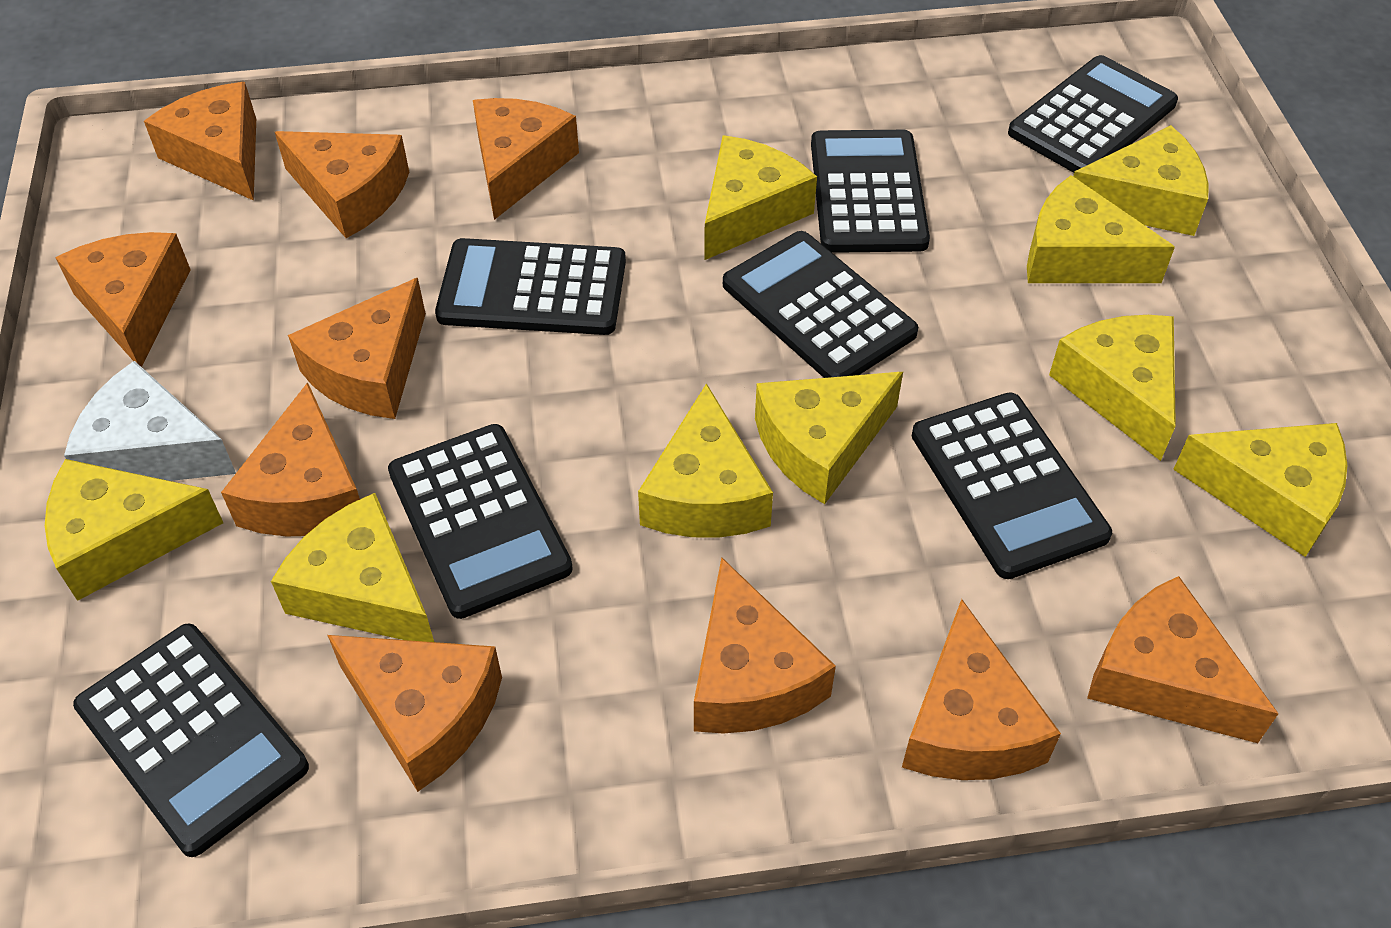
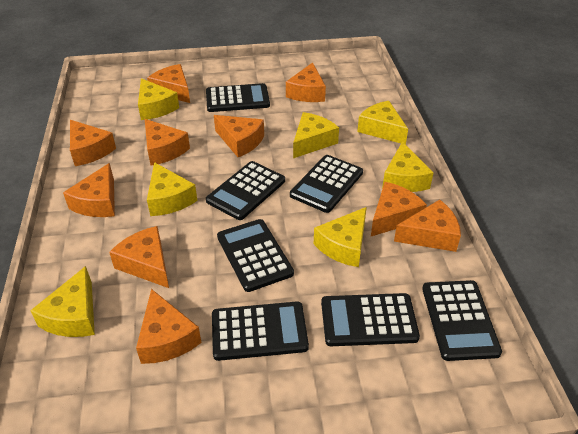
white cheese: 1 -> 0
yellow cheese: 9 -> 7

